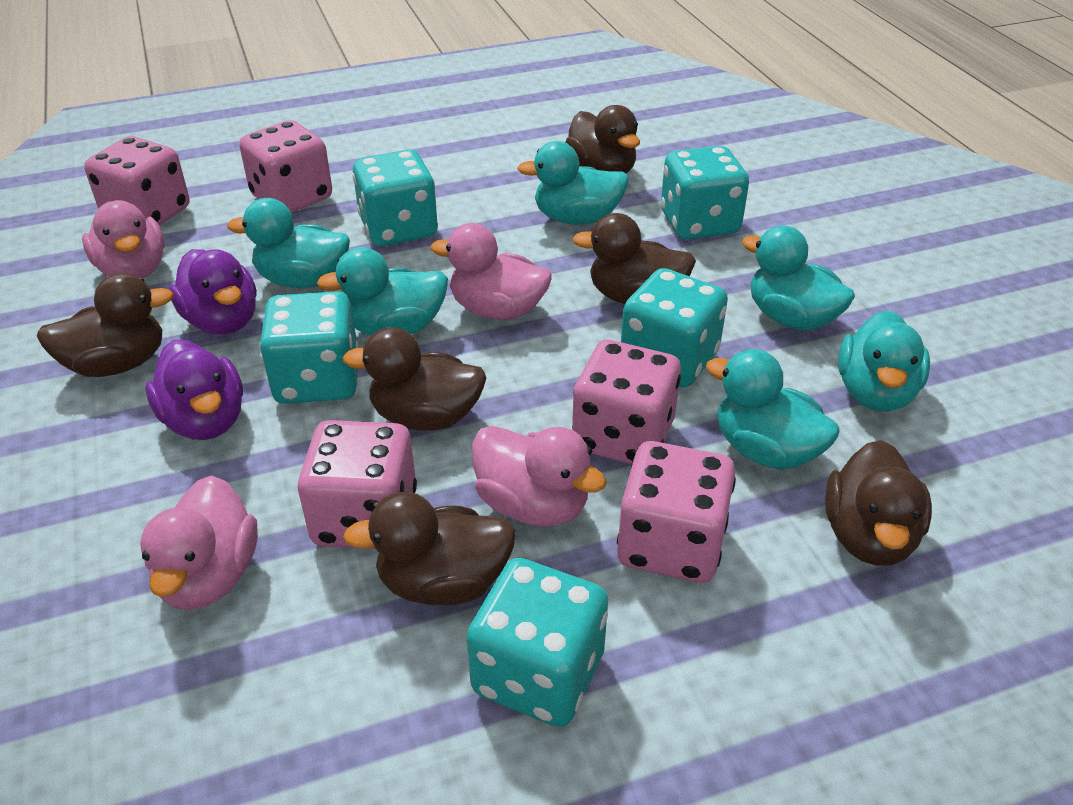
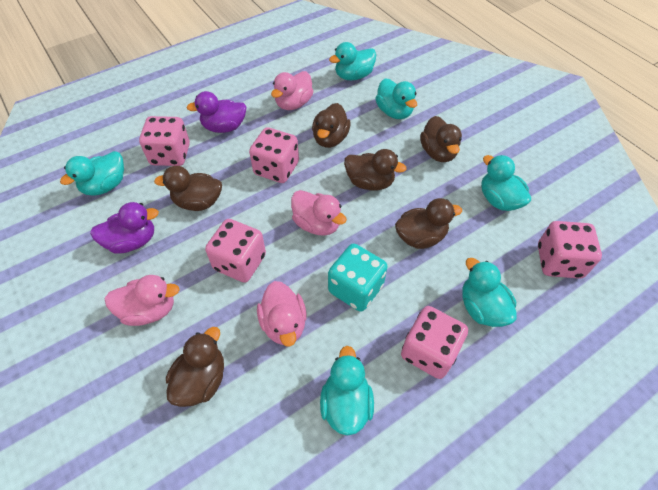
turquoise dice: 5 -> 1

